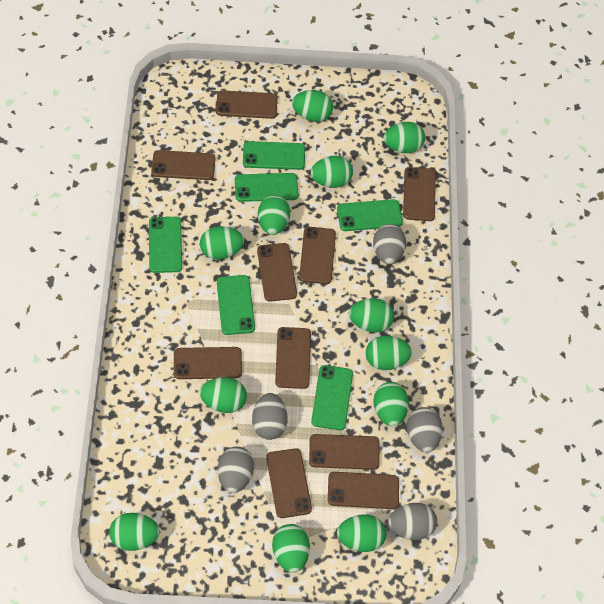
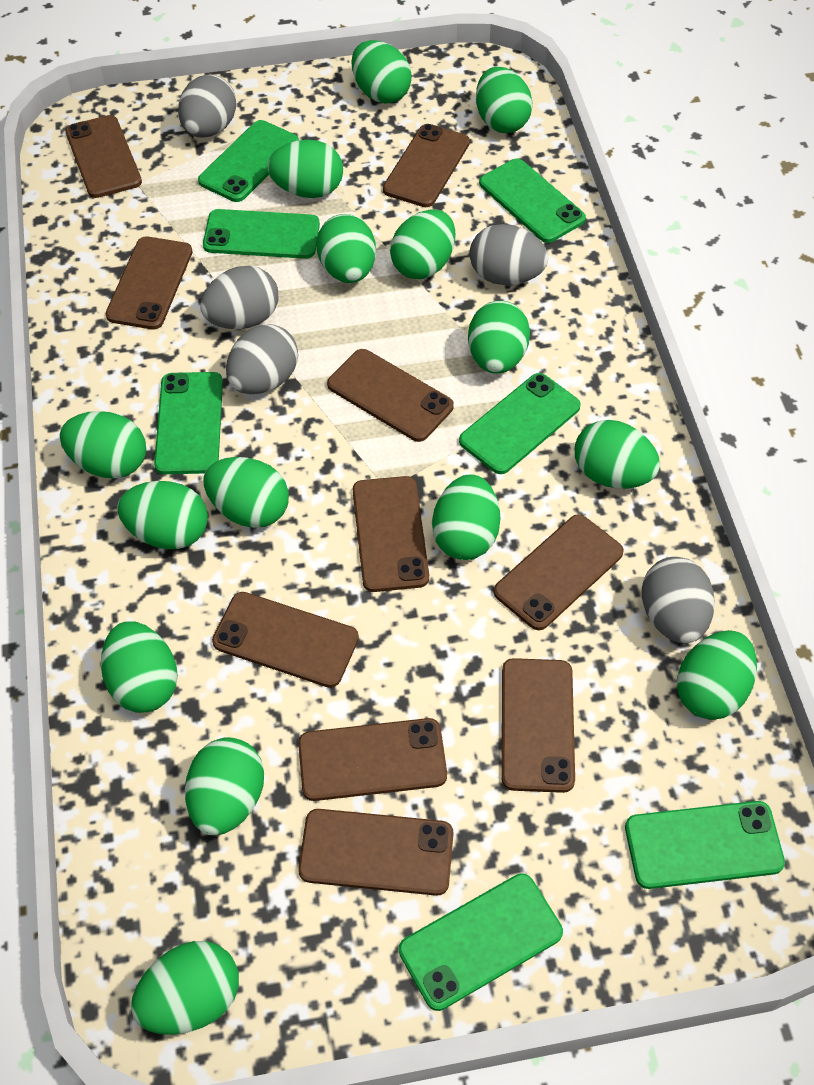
green egg: 12 -> 15
green phone: 6 -> 7

